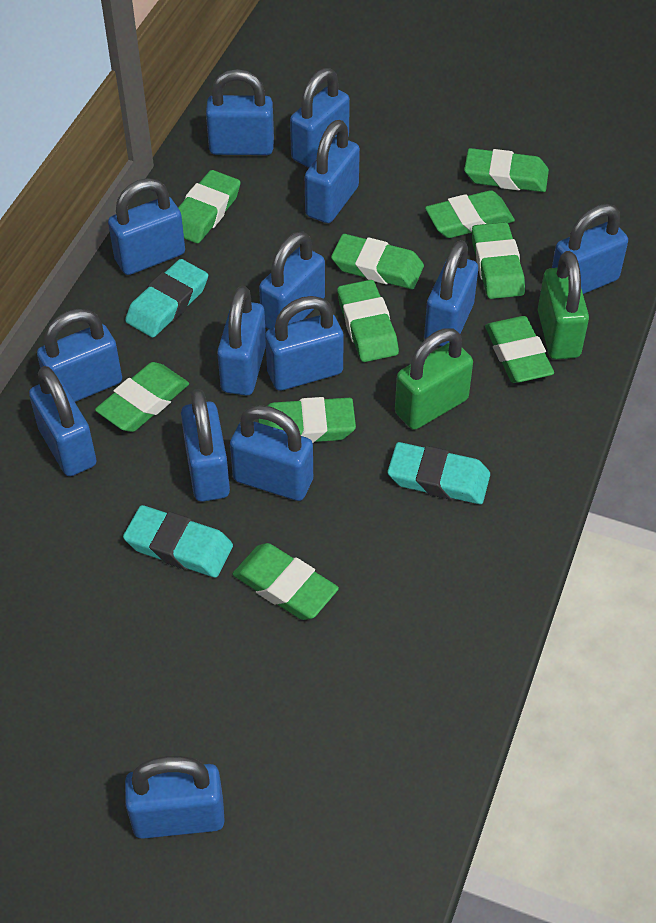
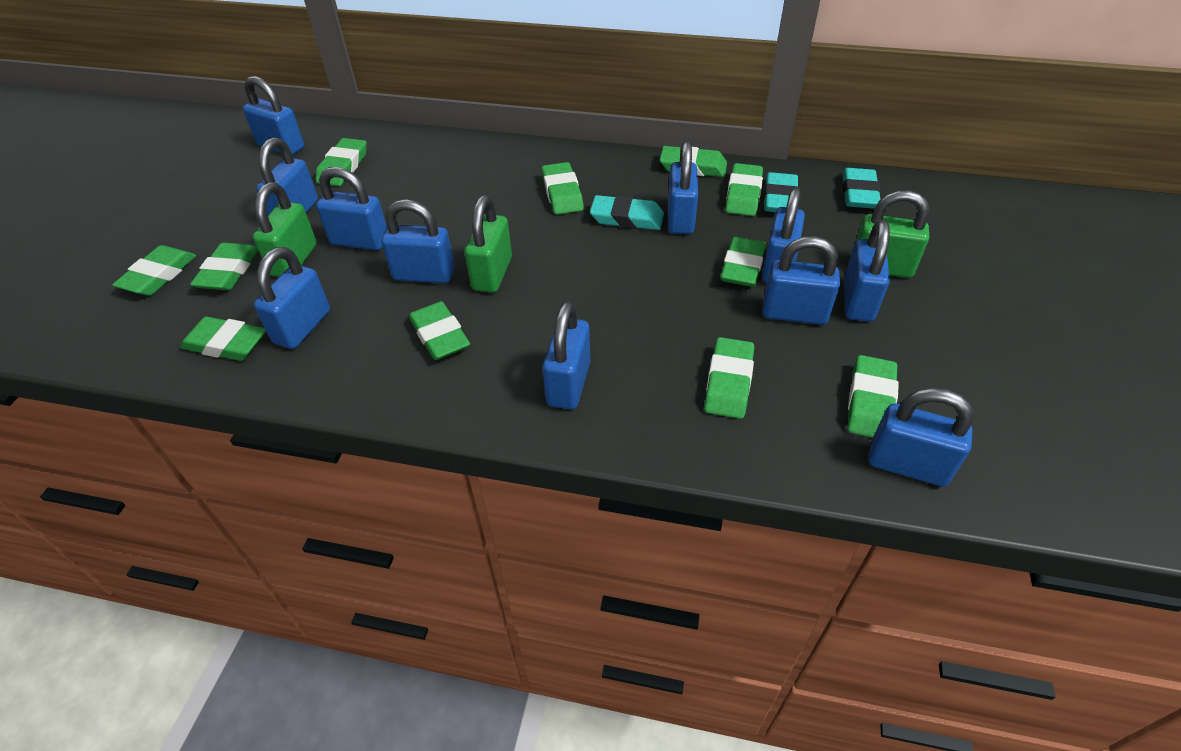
blue padlock: 14 -> 11
green eraser: 10 -> 11
green padlock: 2 -> 3

